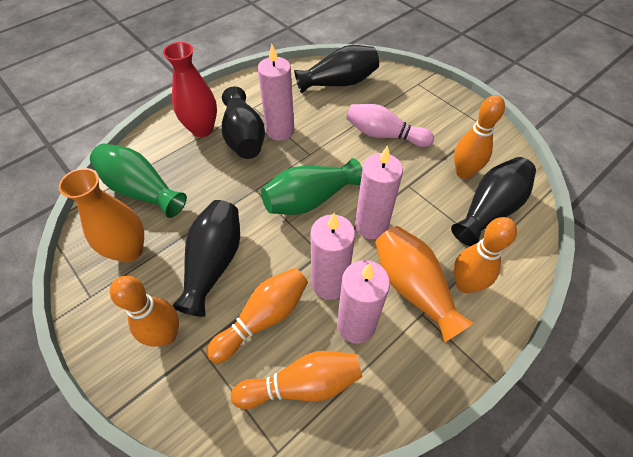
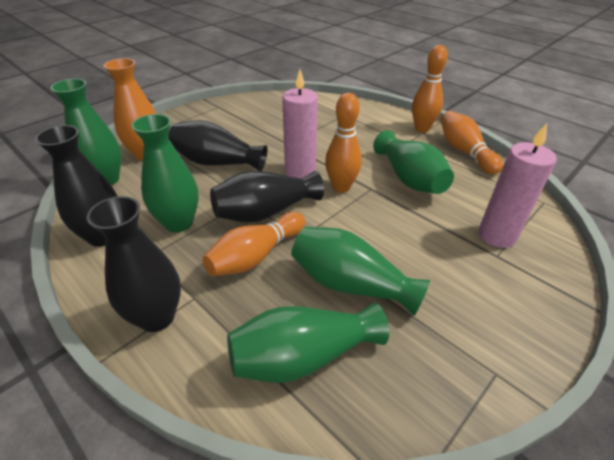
green vase: 2 -> 5
orange bowling pin: 5 -> 4
orange vase: 2 -> 1
pink bowling pin: 1 -> 0
pink candle: 4 -> 2
red vase: 1 -> 0

